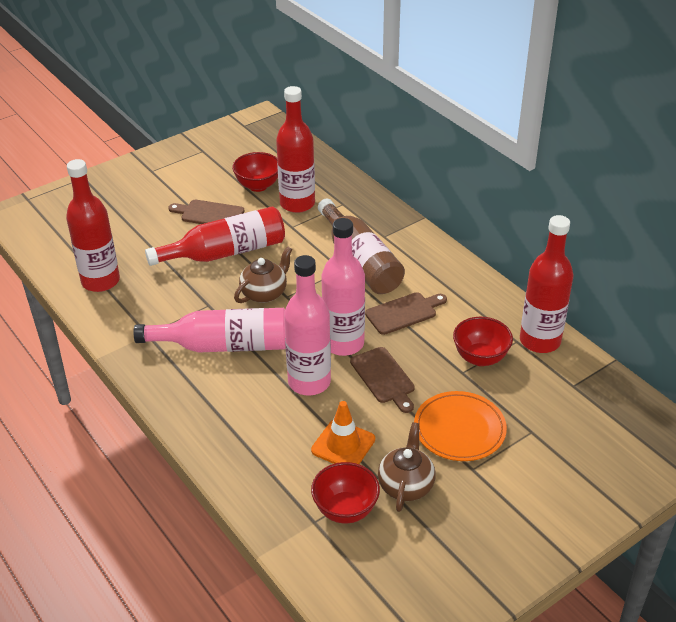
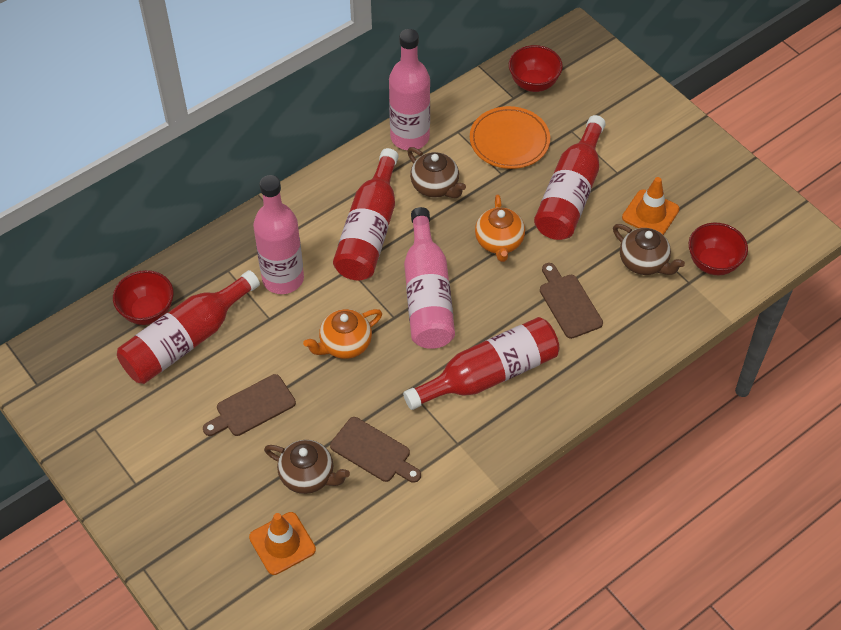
brown bottle: 1 -> 0
brown teapot: 2 -> 3
orange teapot: 0 -> 2
orange traffic cone: 1 -> 2

